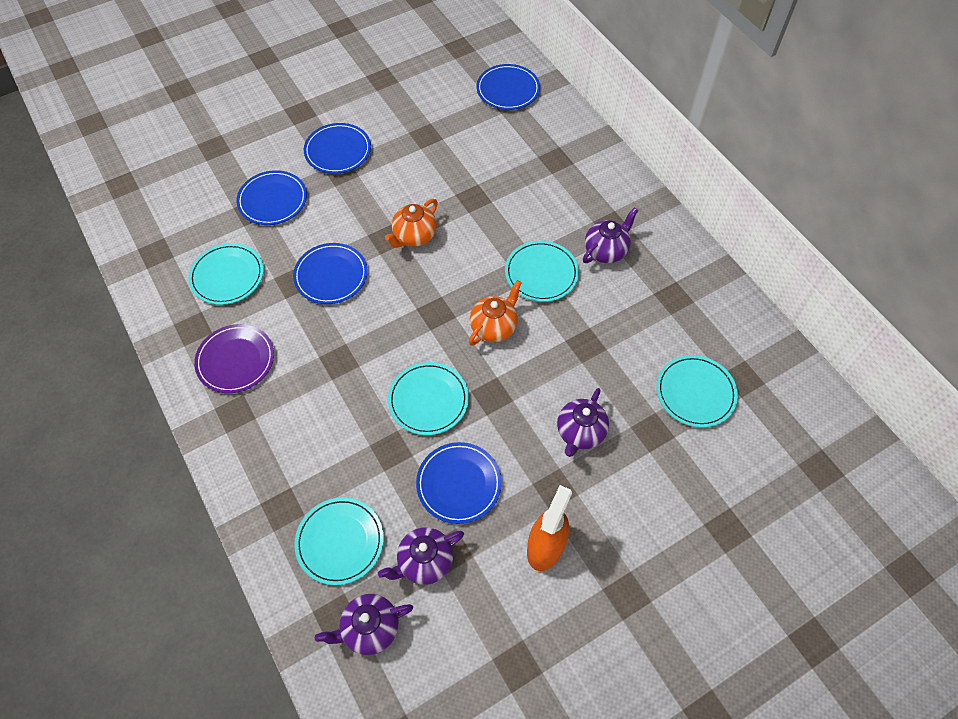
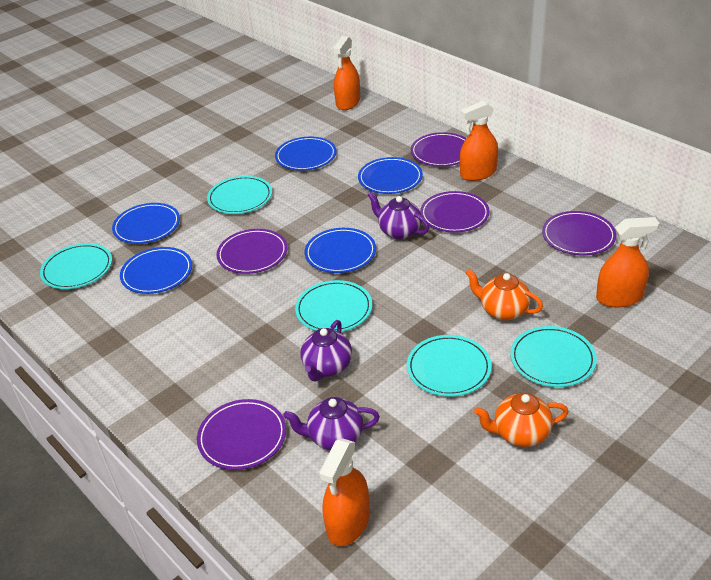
orange spray bottle: 1 -> 4
purple plate: 1 -> 5
purple teapot: 4 -> 3

